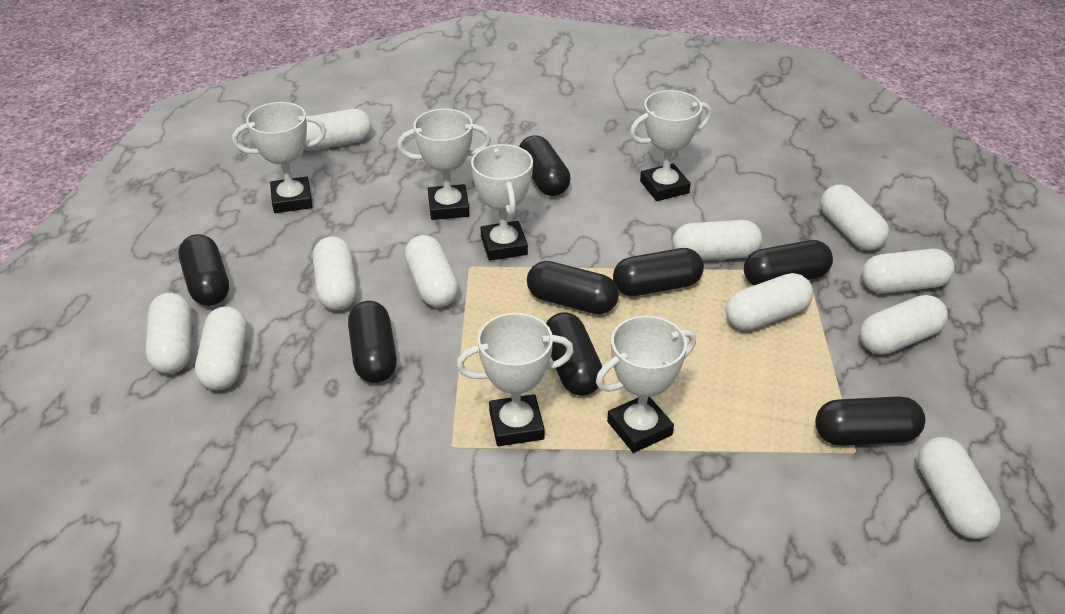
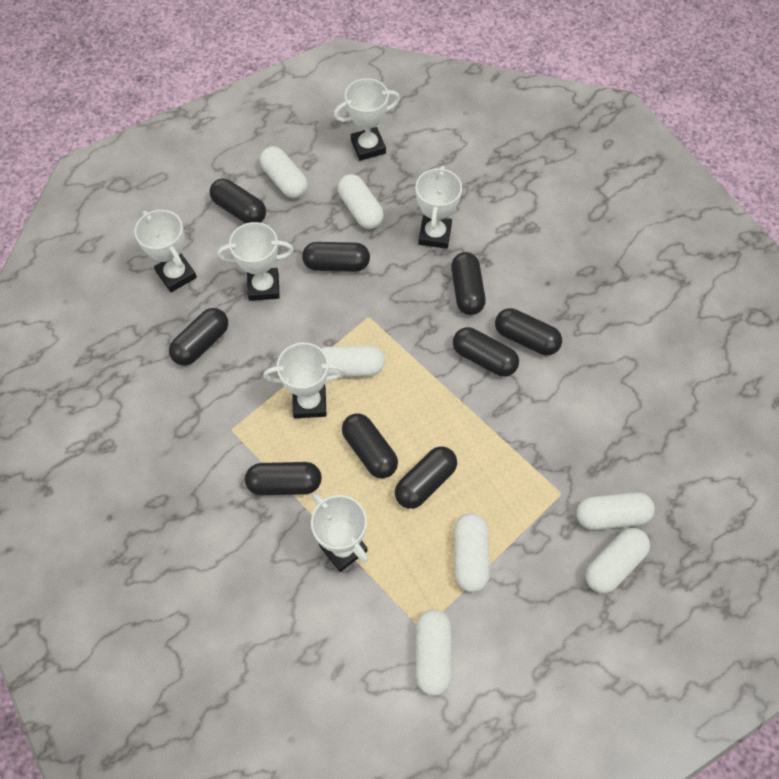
black capsule: 8 -> 9
white capsule: 11 -> 7

